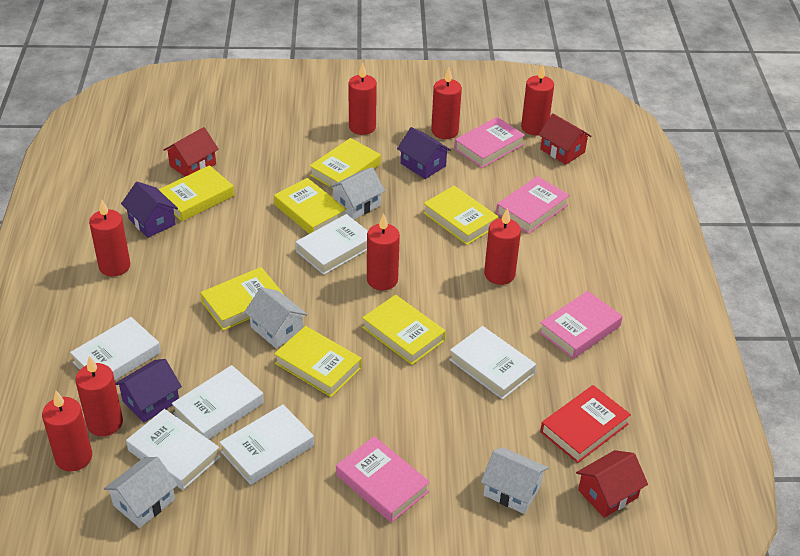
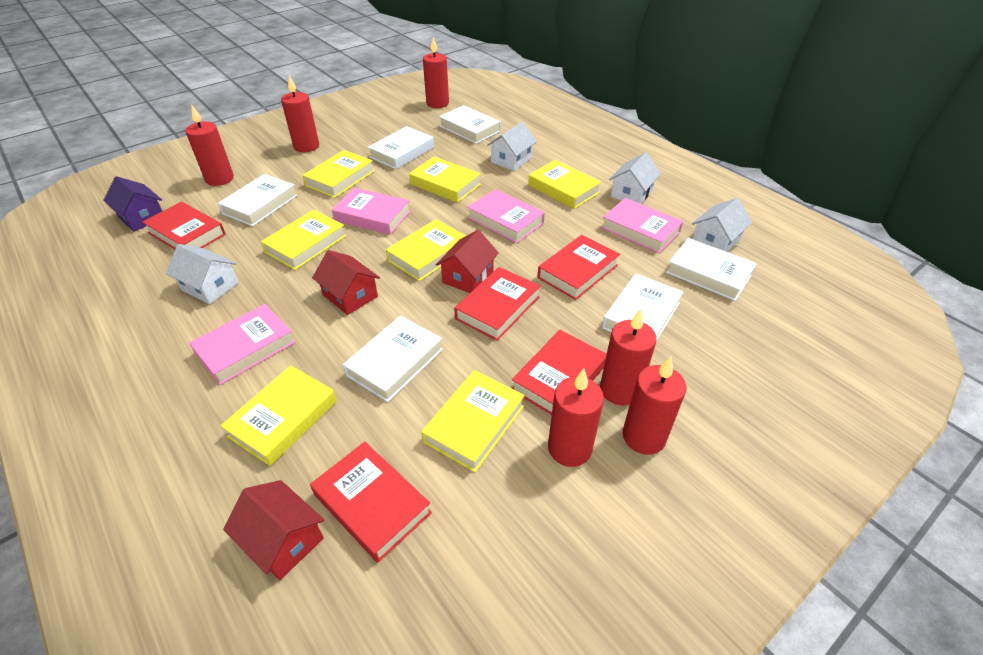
purple house: 3 -> 1
red book: 1 -> 5
red candle: 8 -> 6

